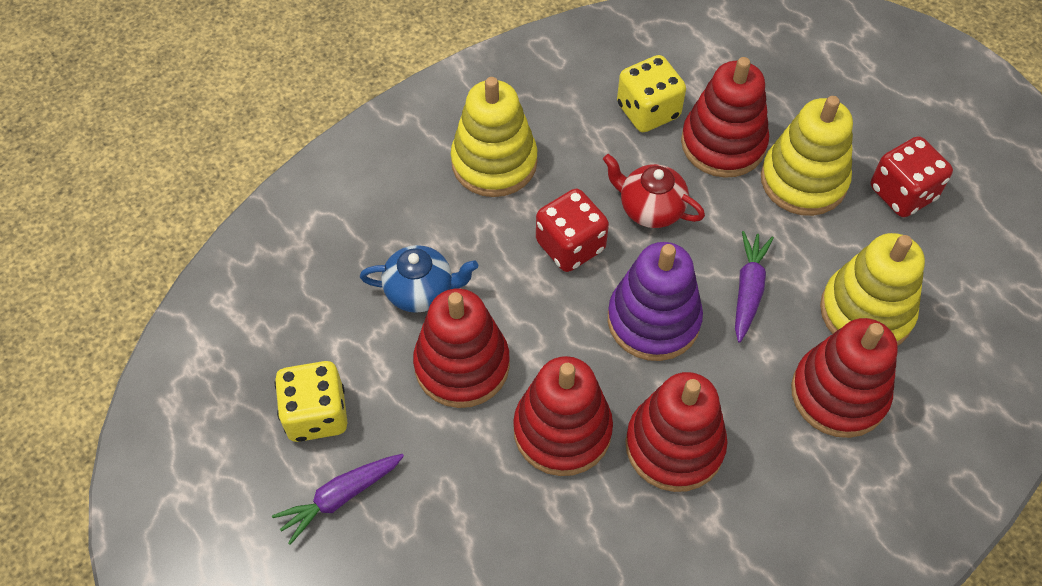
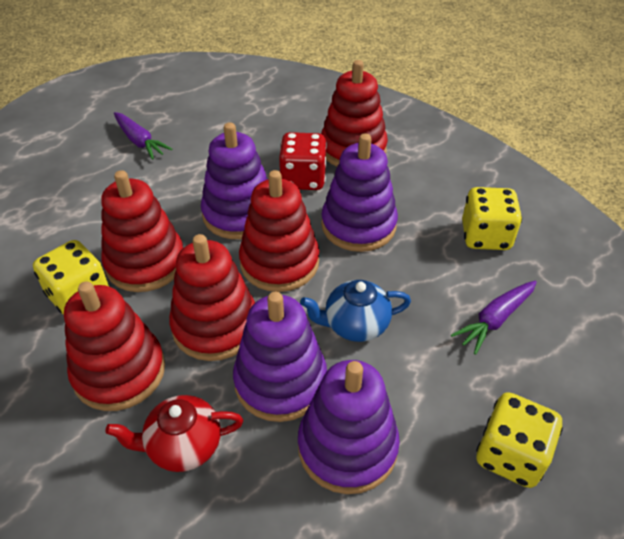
purple stacking toy: 1 -> 4
red dice: 2 -> 1
yellow dice: 2 -> 3
yellow stacking toy: 3 -> 0

